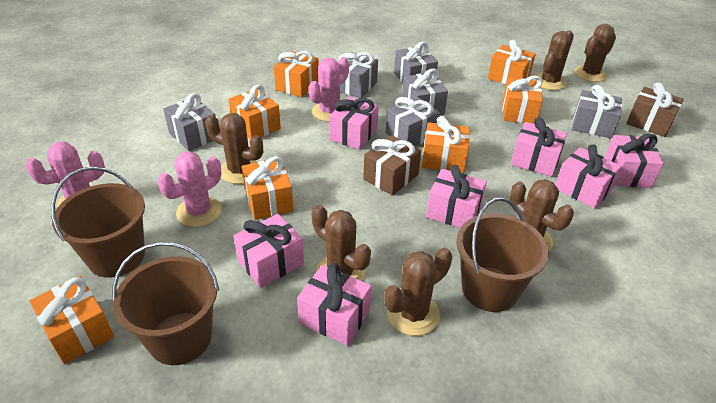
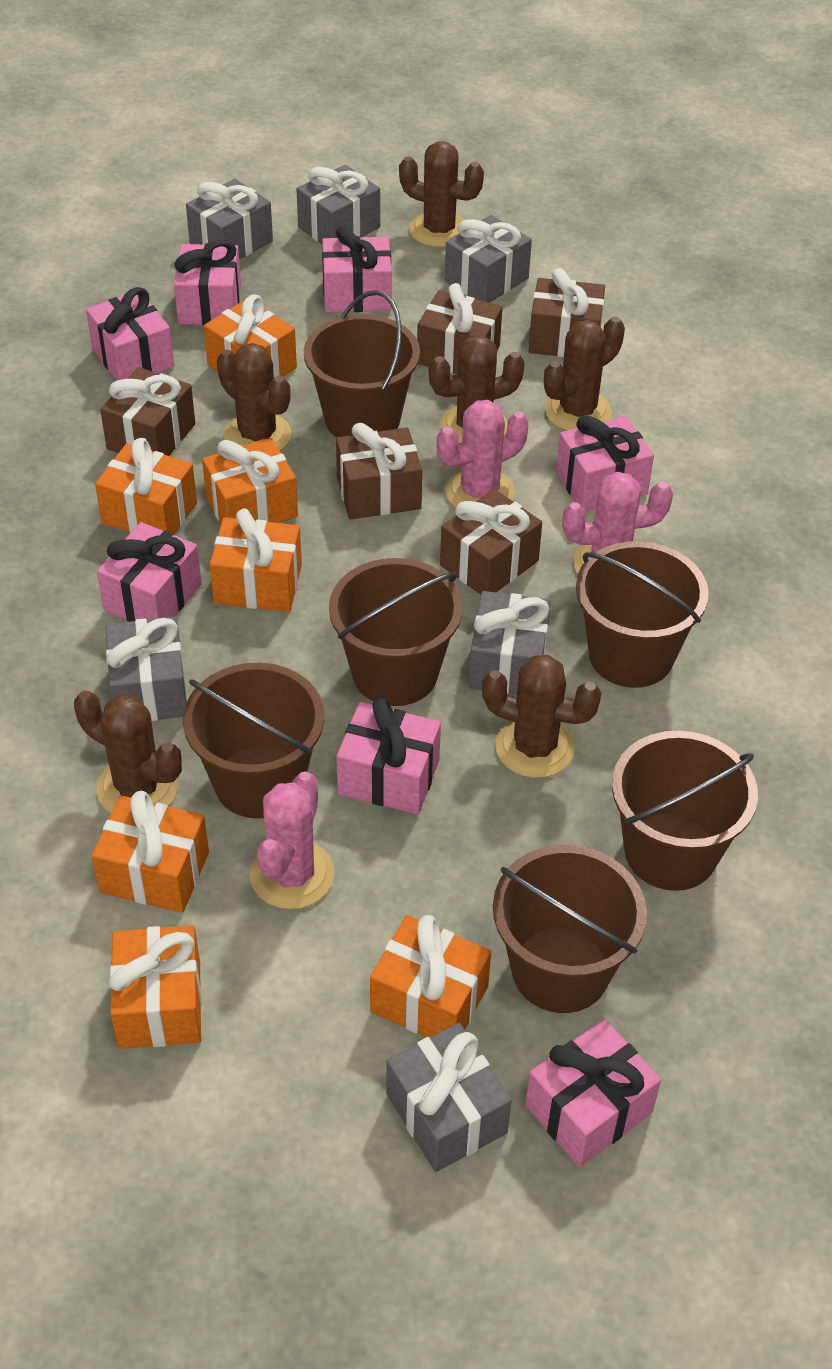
brown bucket: 3 -> 6
brown gift: 2 -> 5

